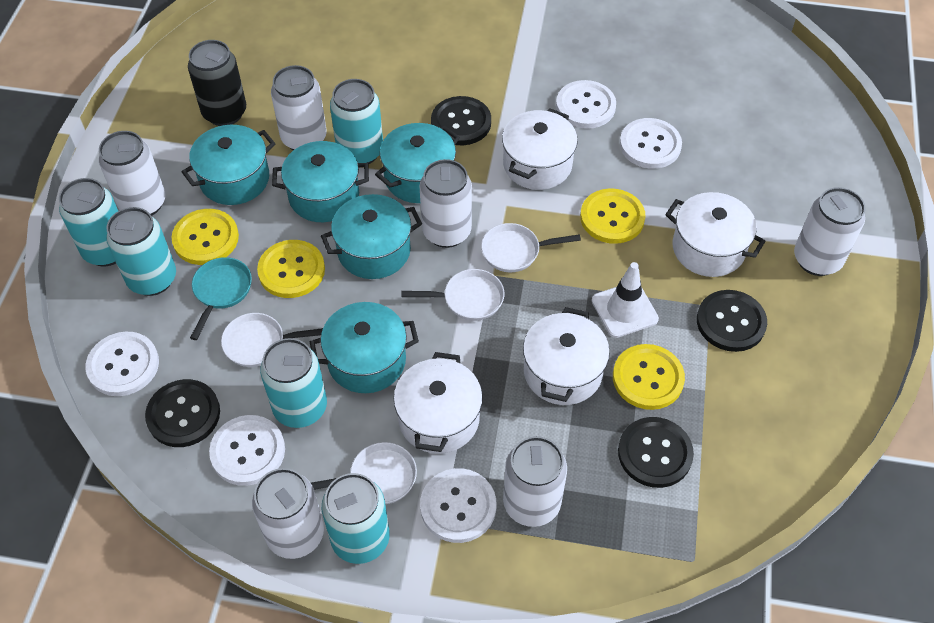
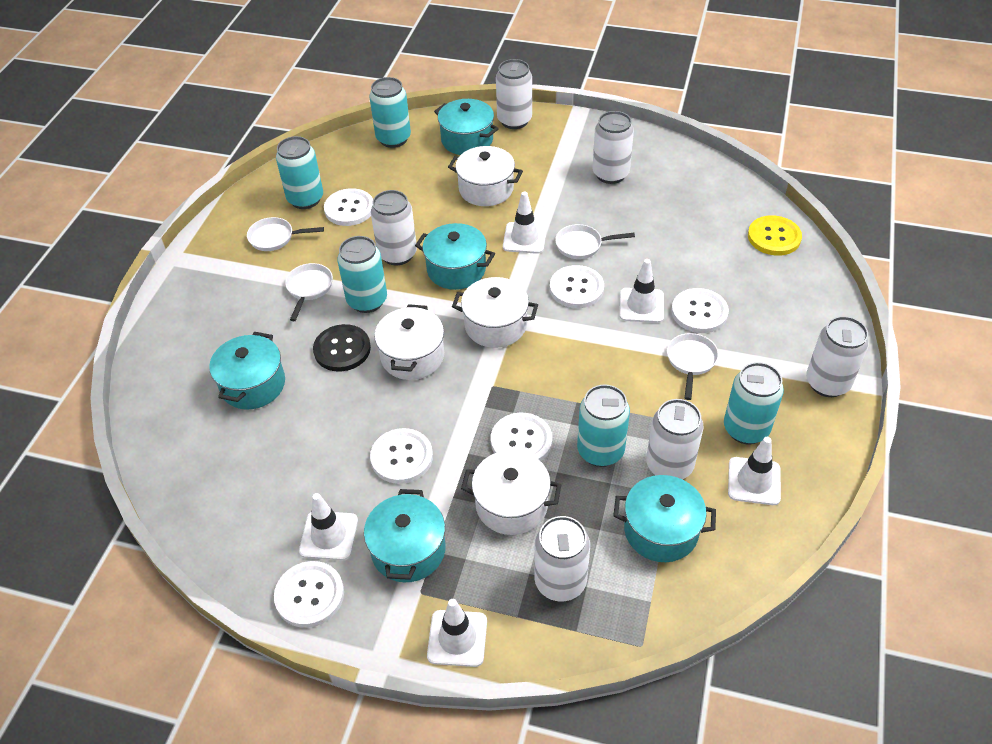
black button: 4 -> 1
black can: 1 -> 0
turquoise pan: 1 -> 0
white button: 5 -> 6
white traffic cone: 1 -> 5
yellow button: 4 -> 1

